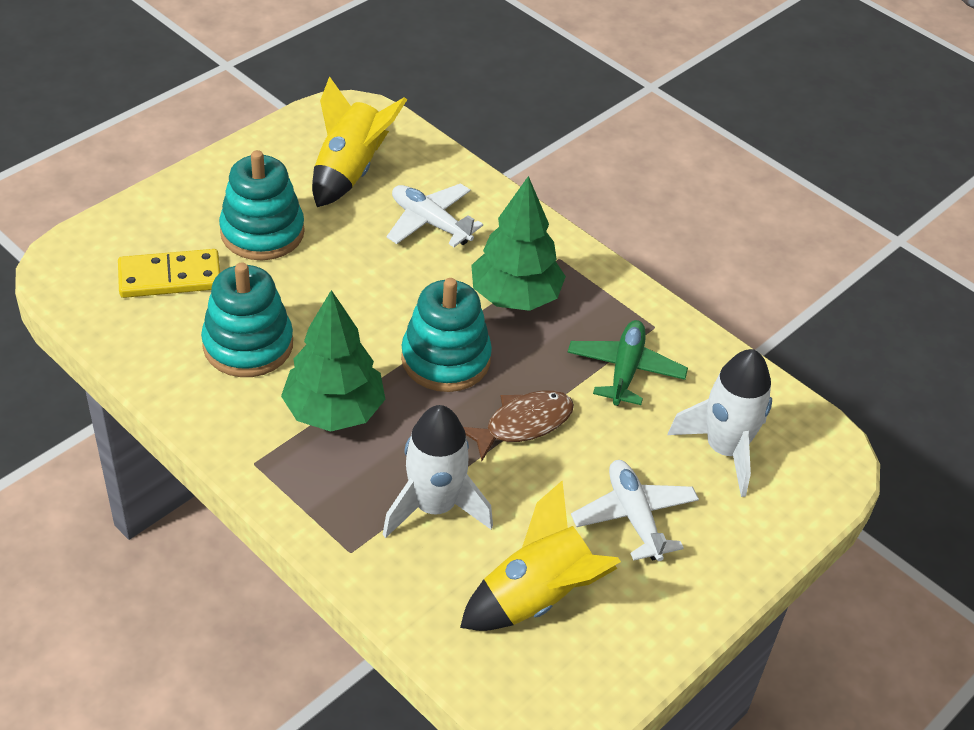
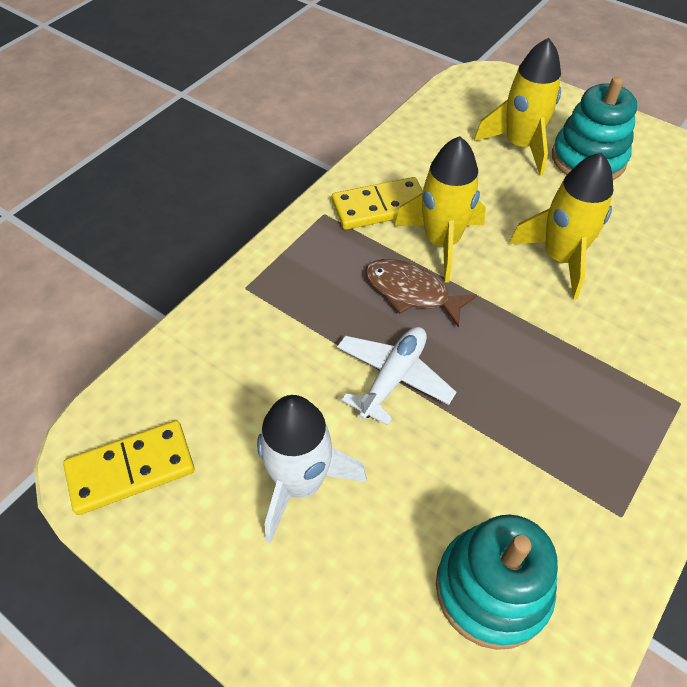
green plane: 1 -> 0
green tree: 2 -> 0
turquoise stacking toy: 3 -> 2
white plane: 2 -> 1
white rocket: 2 -> 1
yellow domino: 1 -> 2
yellow rocket: 2 -> 3

